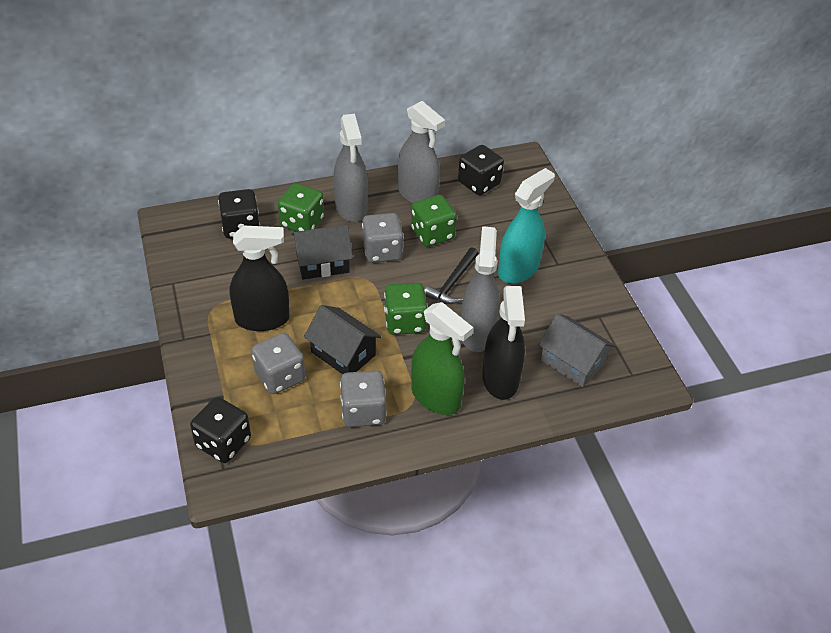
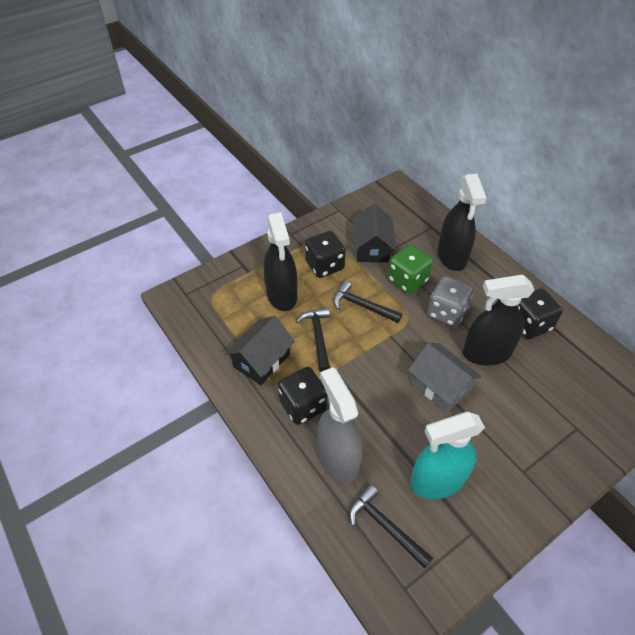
black hammer: 1 -> 3
black spray bottle: 2 -> 3
green dice: 3 -> 1
green spray bottle: 1 -> 0
grey dice: 3 -> 1
grey spray bottle: 3 -> 1

